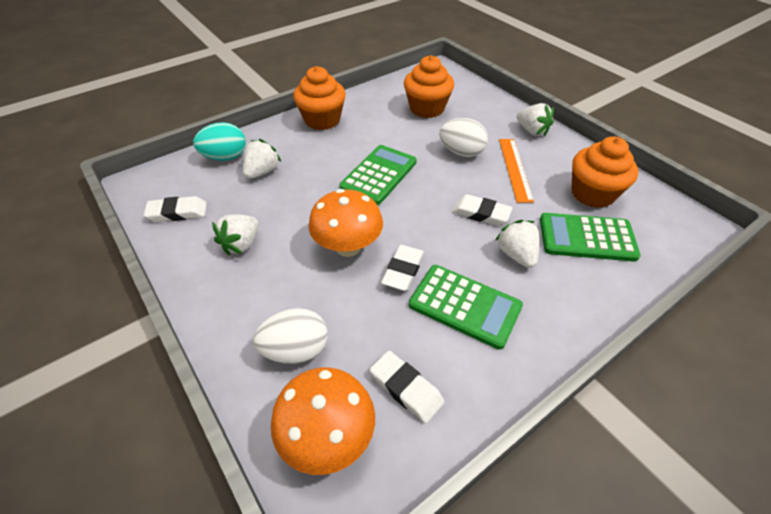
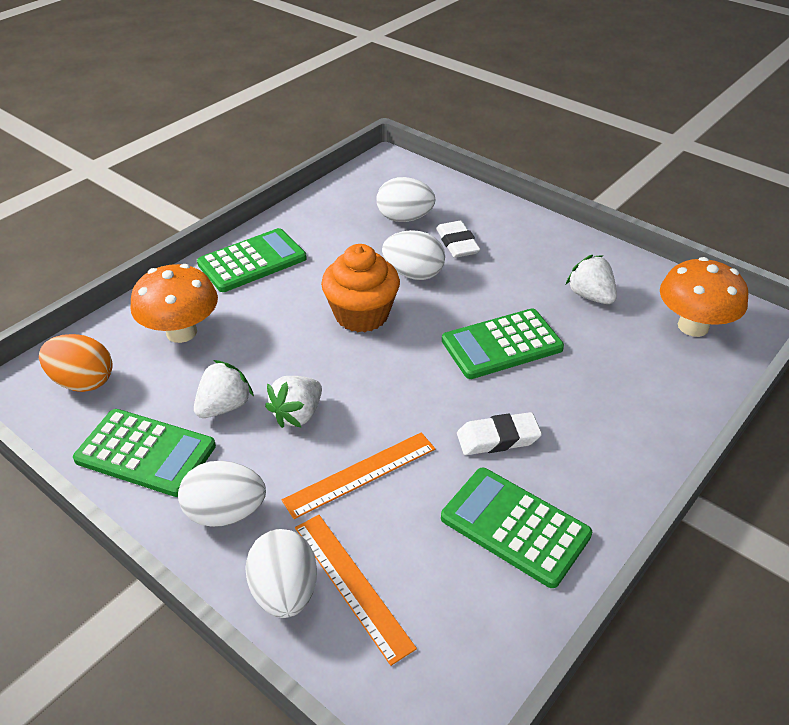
green calculator: 3 -> 4
orange cupcake: 3 -> 1
orange egg: 0 -> 1
orange ruler: 1 -> 2
turquoise egg: 1 -> 0
white egg: 2 -> 4
white eraser: 4 -> 2
white strawberry: 4 -> 3

